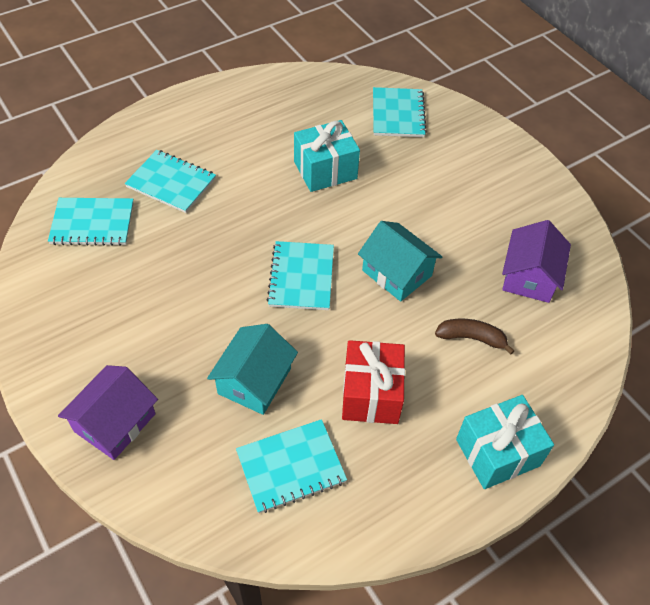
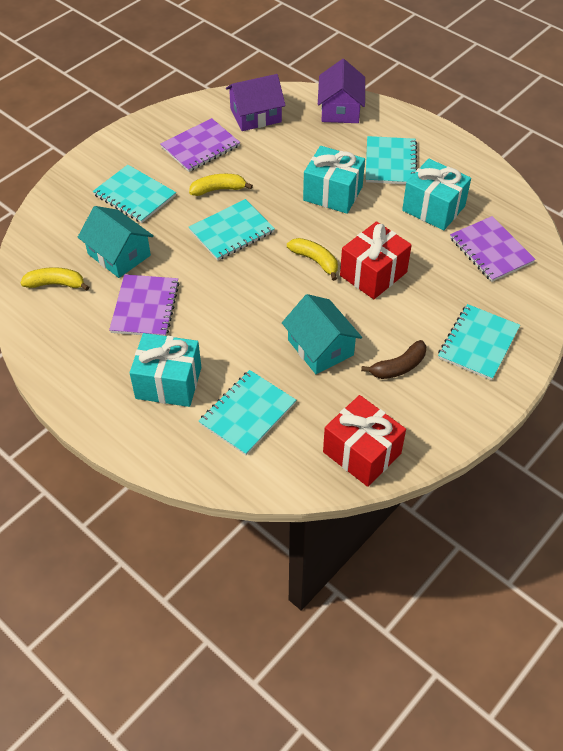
purple notebook: 0 -> 3
red gift: 1 -> 2
turquoise gift: 2 -> 3
yellow banana: 0 -> 3

